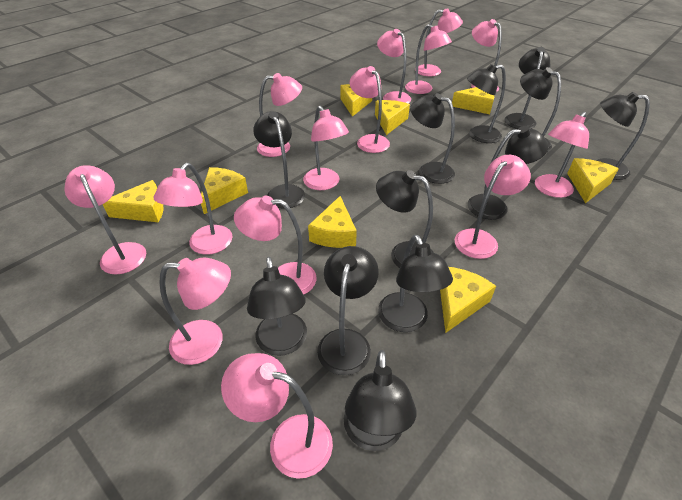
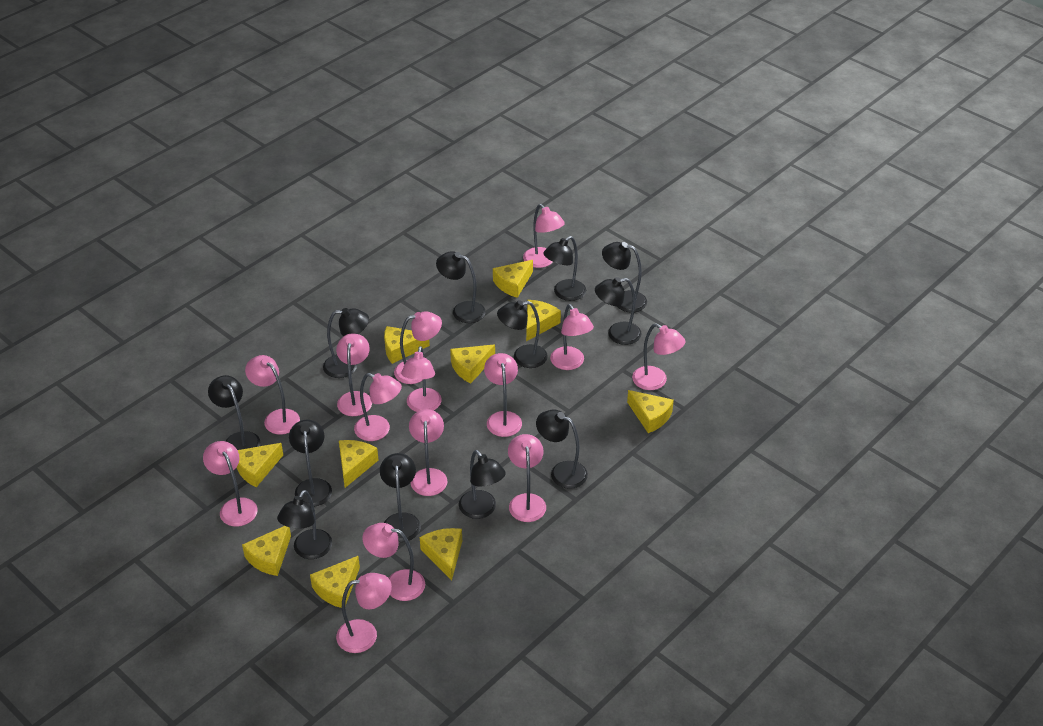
yellow cheese: 8 -> 10

